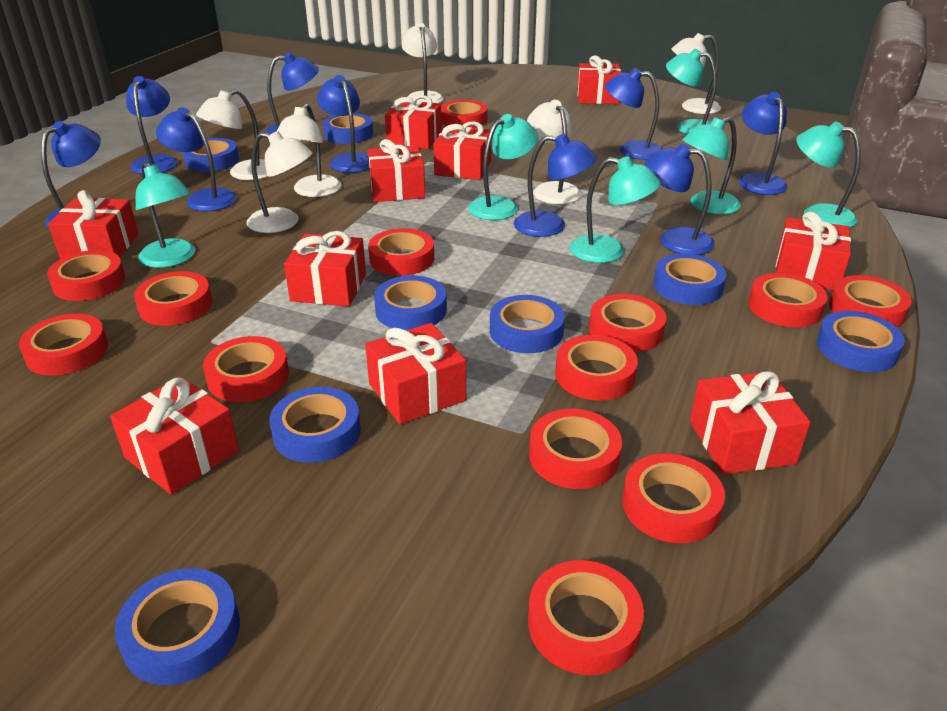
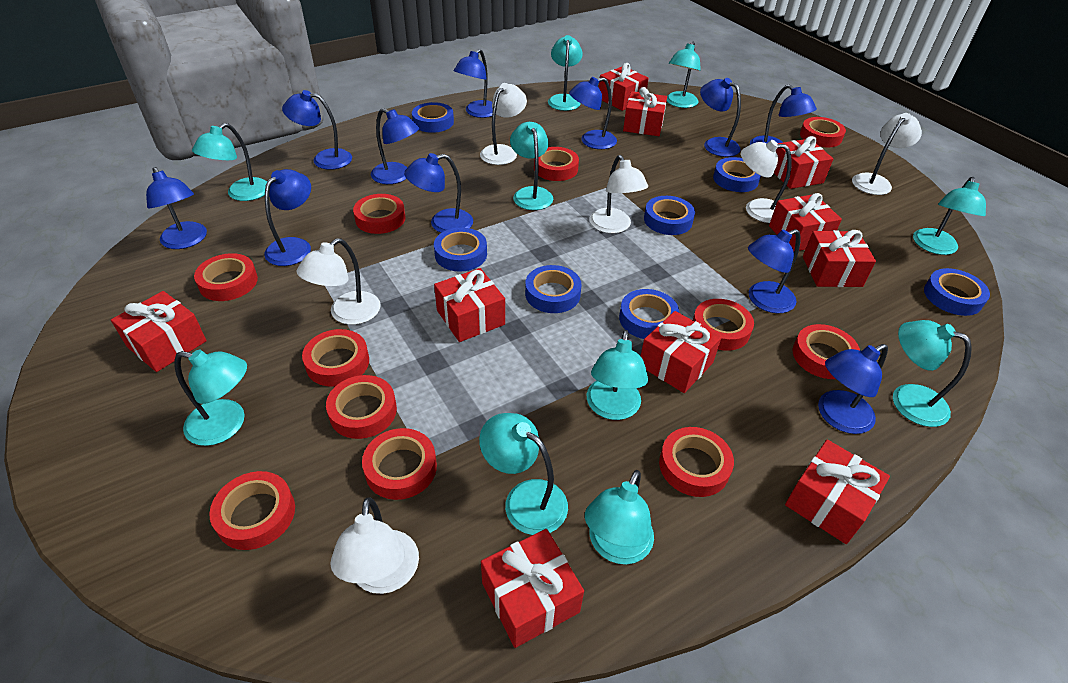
blue lamp: 9 -> 11
blue tape: 8 -> 7
red tape: 13 -> 11
turquoise lamp: 6 -> 10

